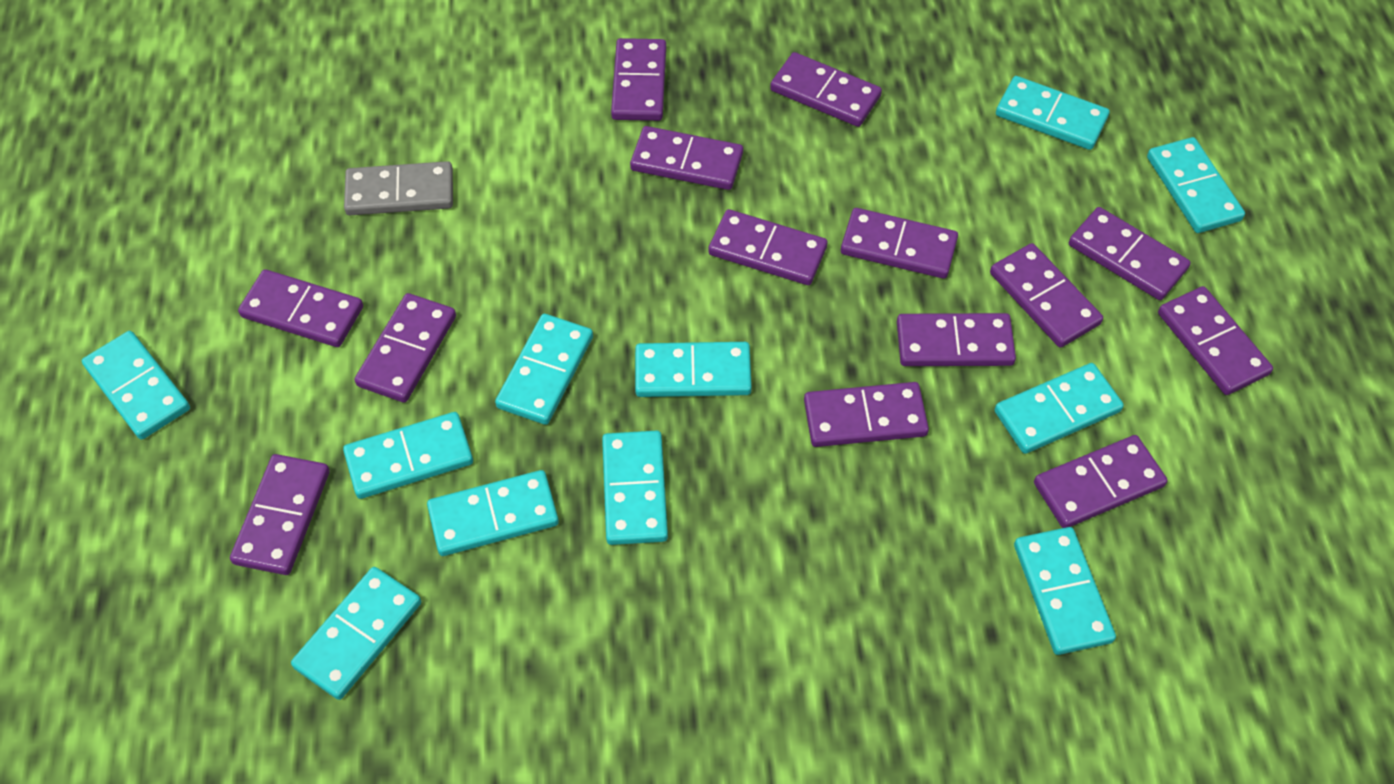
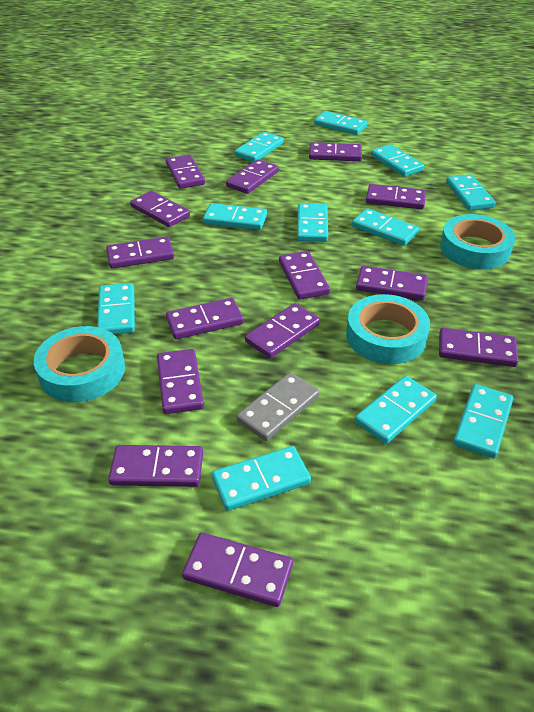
turquoise tape: 0 -> 3

